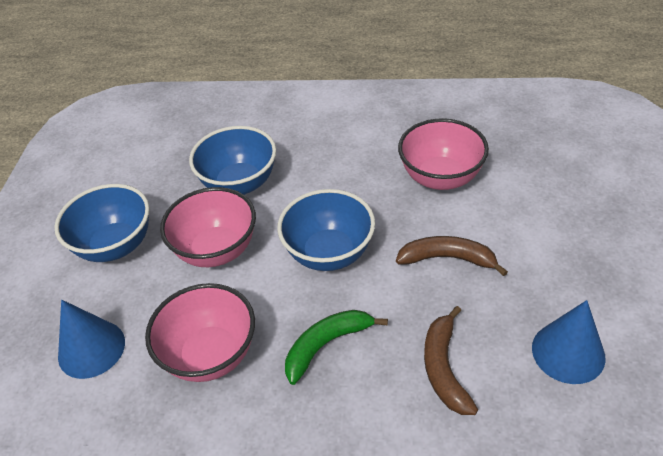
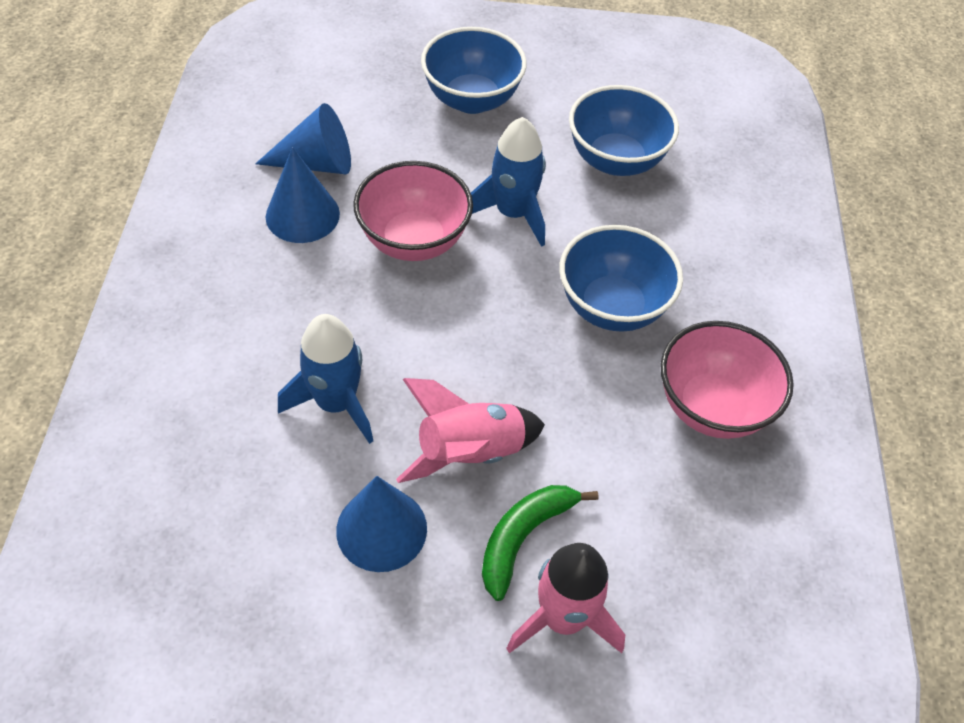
blue cone: 2 -> 3
blue rocket: 0 -> 2
brown banana: 2 -> 0
pink bowl: 3 -> 2
pink rocket: 0 -> 2

